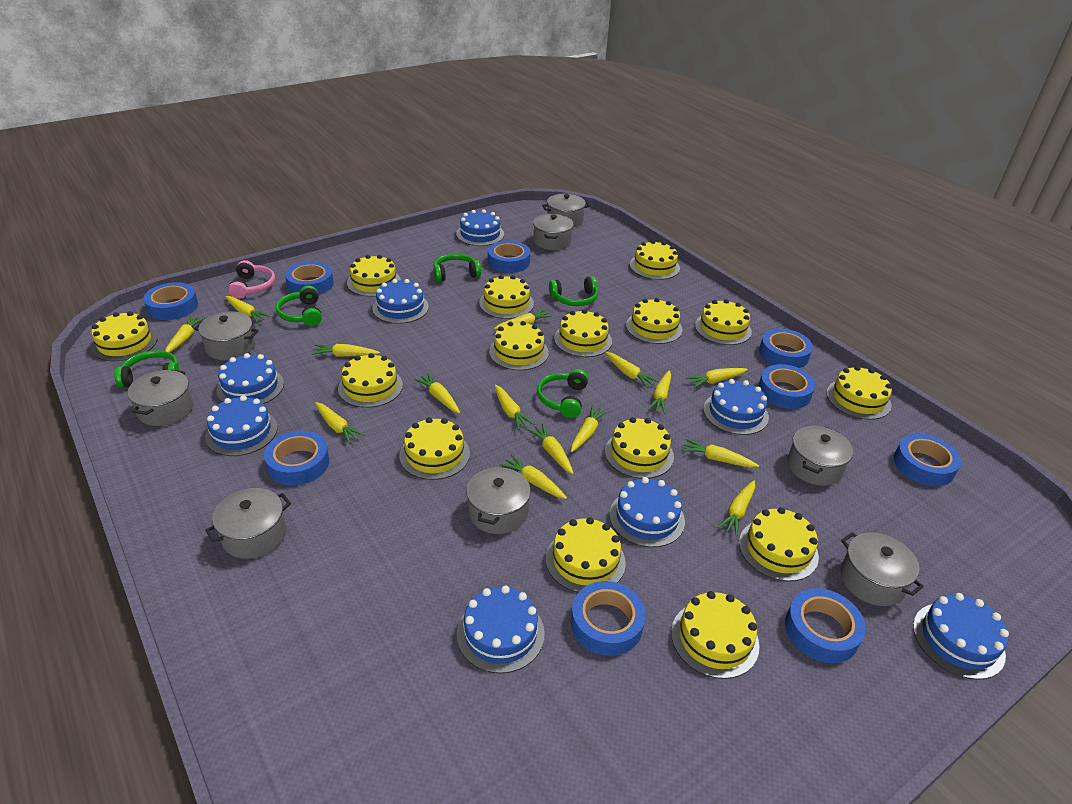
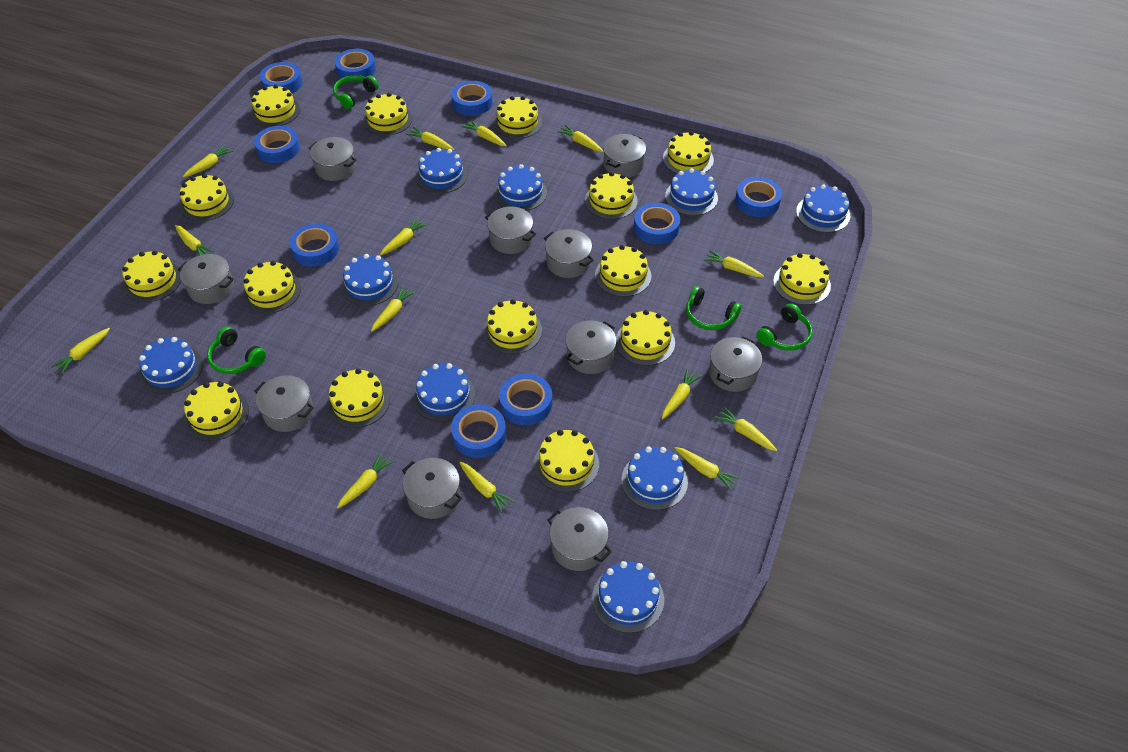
blue cake: 8 -> 9
green headphones: 5 -> 4
grey pot: 8 -> 10
pink headphones: 1 -> 0
yellow carrot: 15 -> 14

